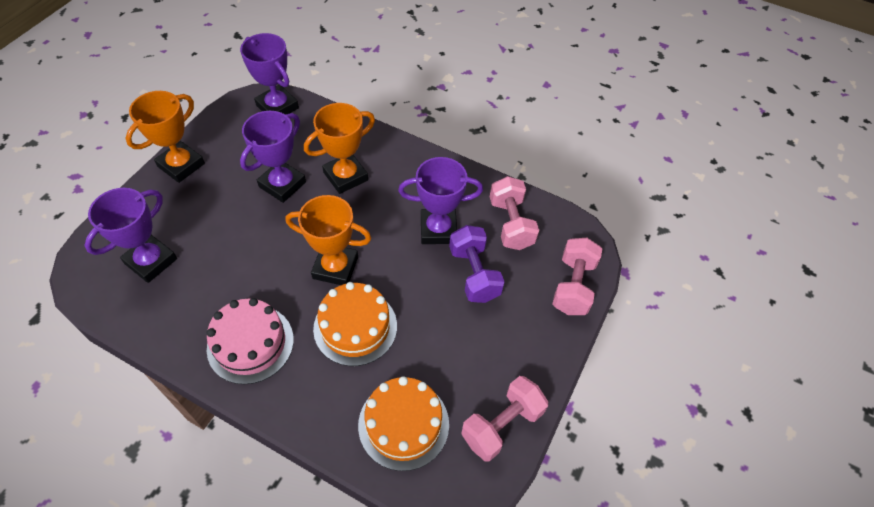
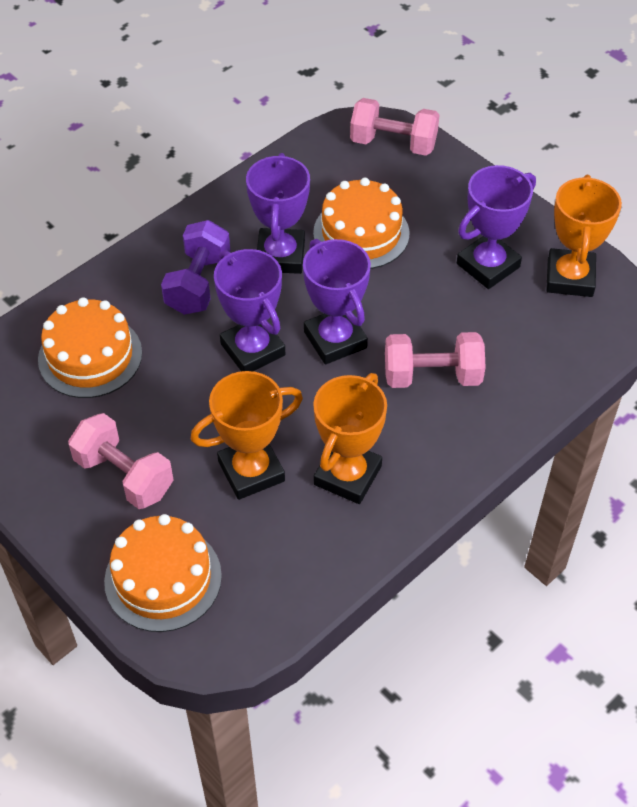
orange cake: 2 -> 3
pink cake: 1 -> 0

